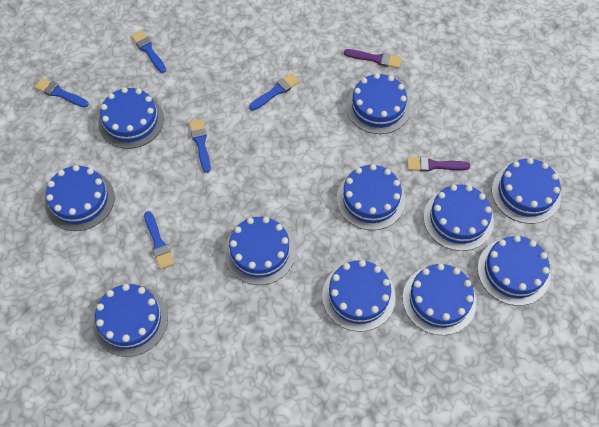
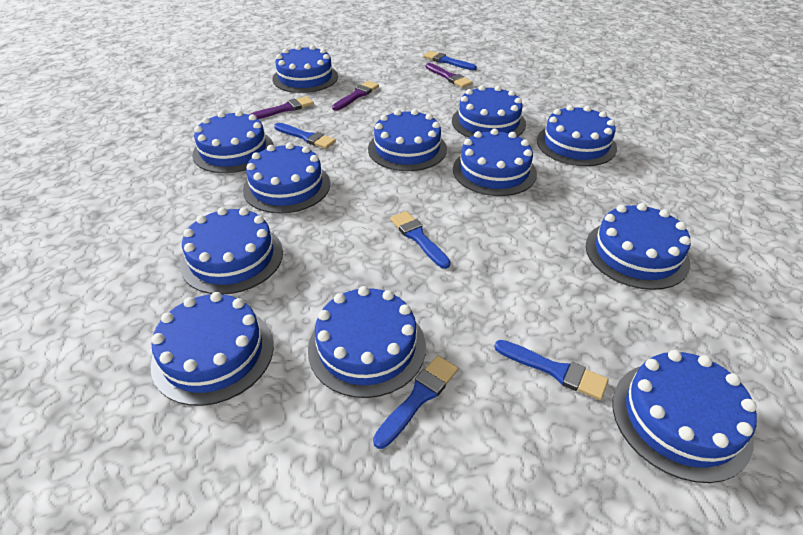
blue cake: 11 -> 12
purple brush: 2 -> 3

